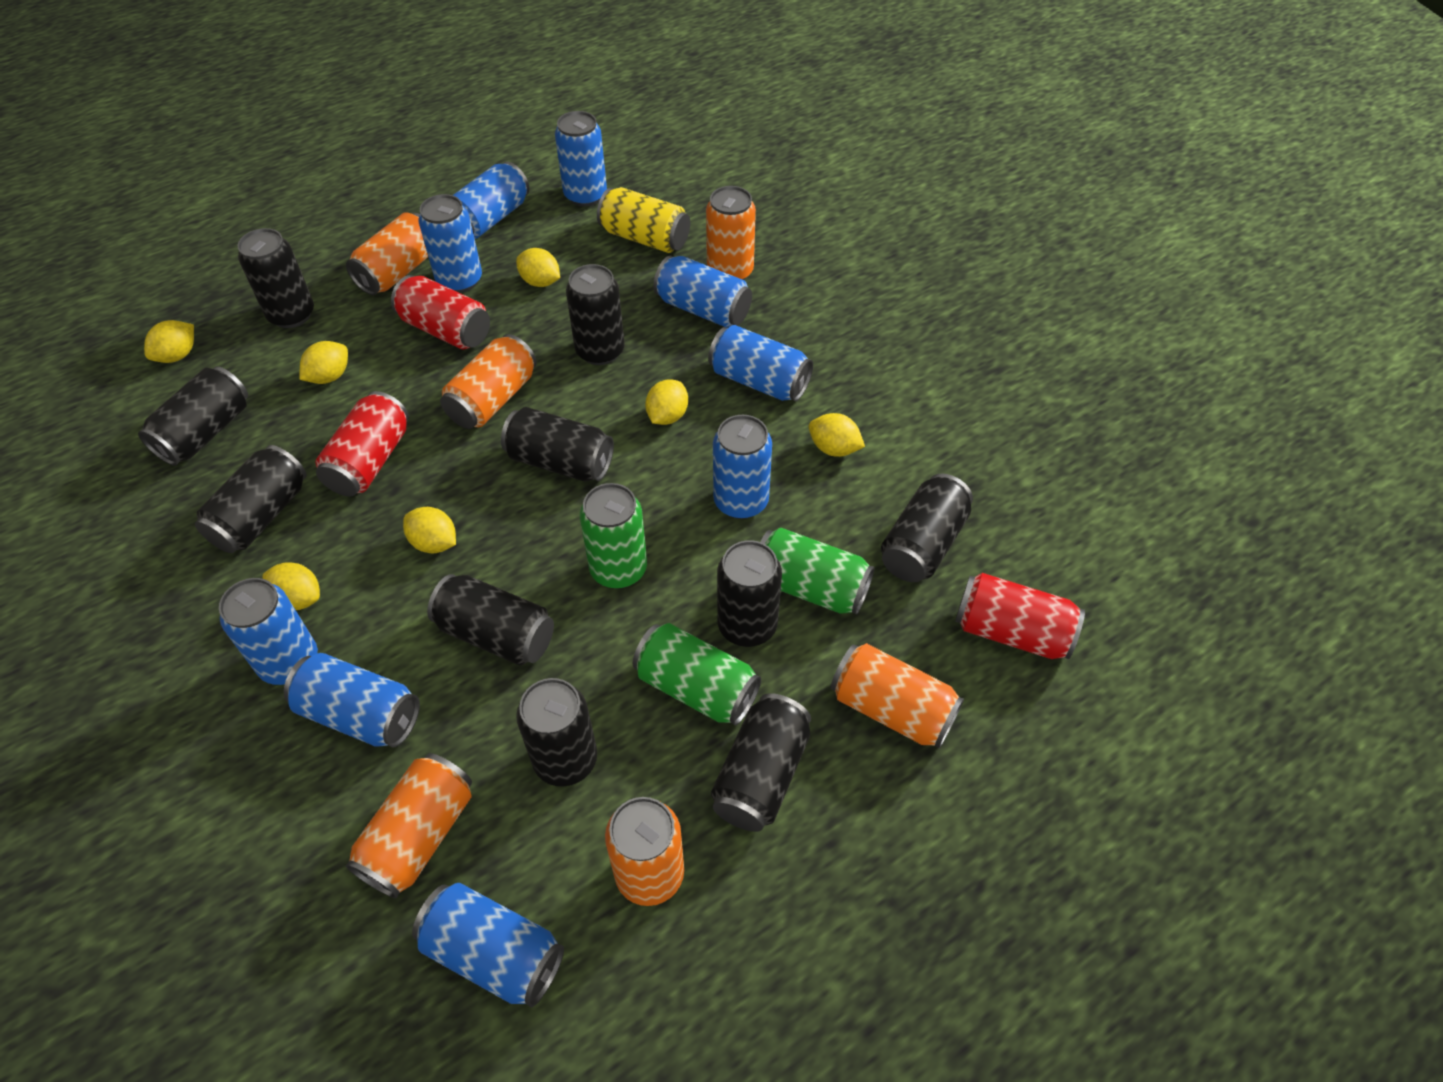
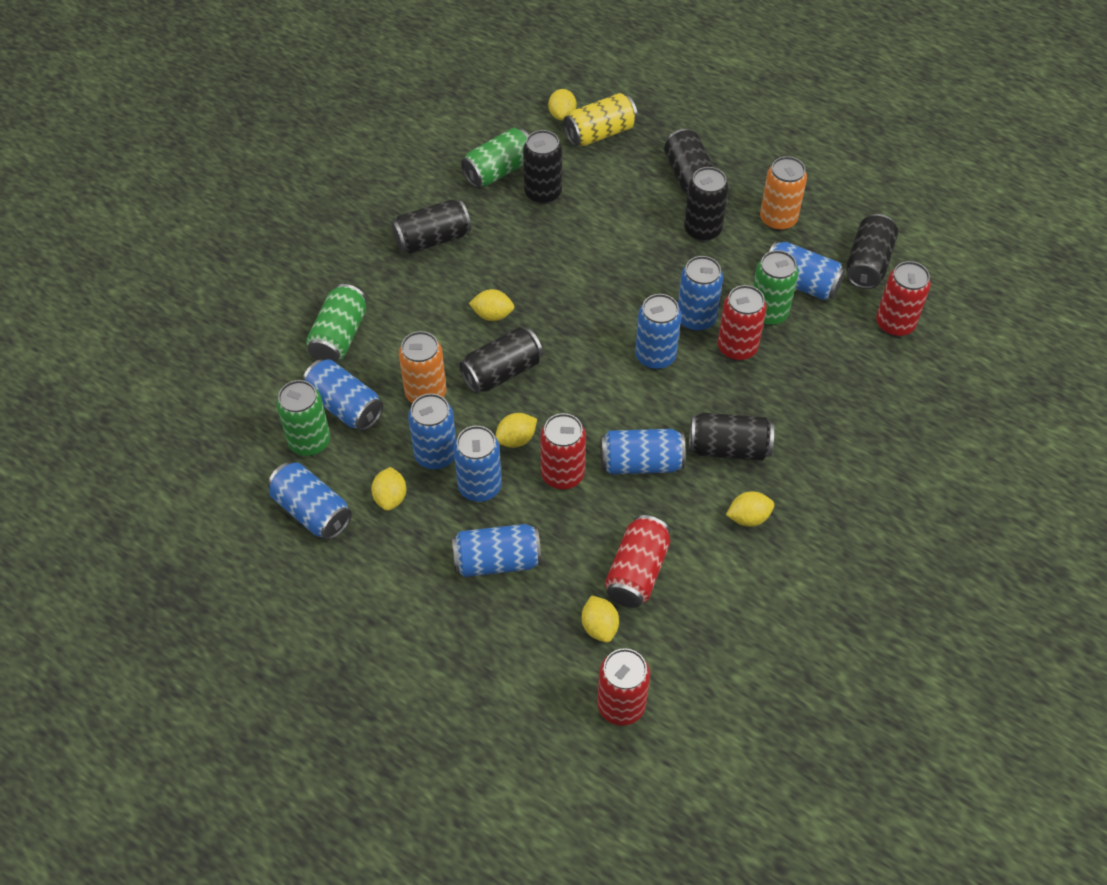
black can: 10 -> 7
green can: 3 -> 4
orange can: 6 -> 2
red can: 3 -> 5
yellow lemon: 7 -> 6

